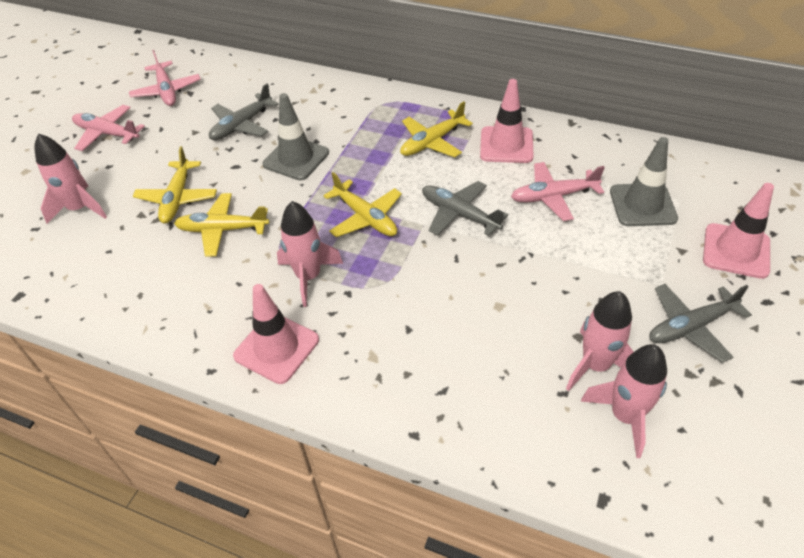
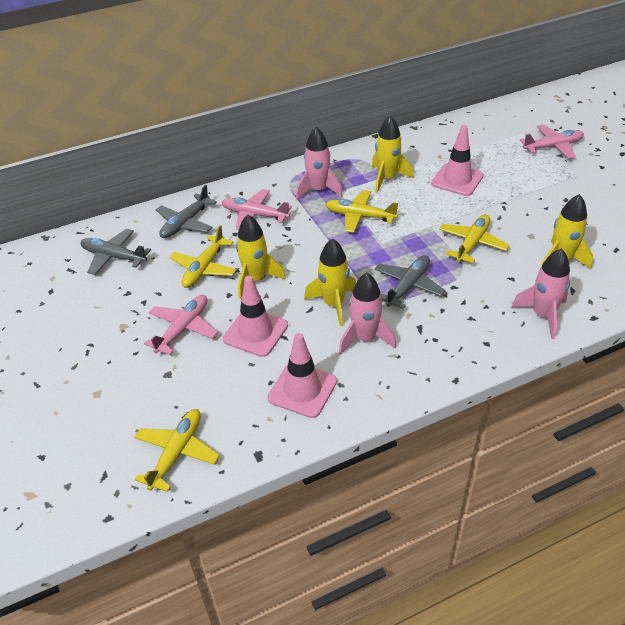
grey traffic cone: 2 -> 0
pink rocket: 4 -> 3
yellow rocket: 0 -> 4

